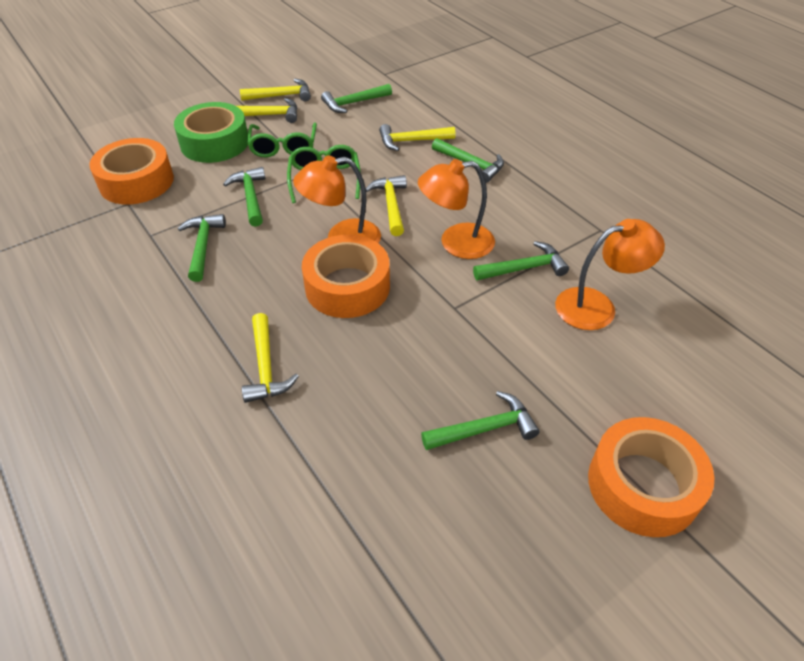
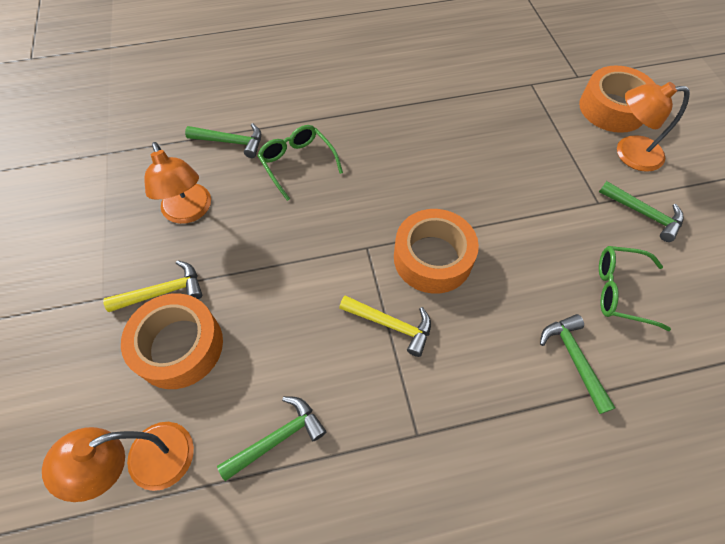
green hammer: 6 -> 4
green tape: 1 -> 0
yellow hammer: 5 -> 2

